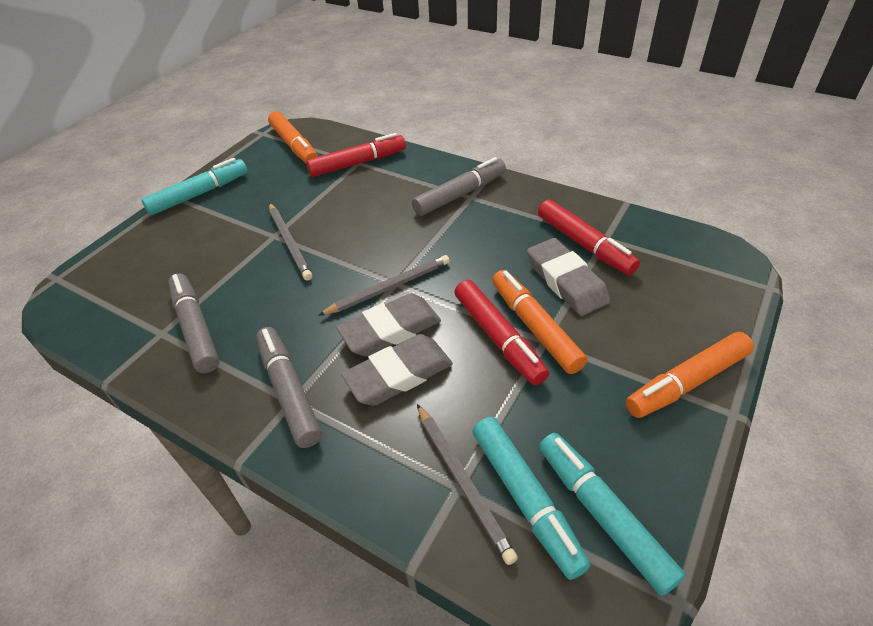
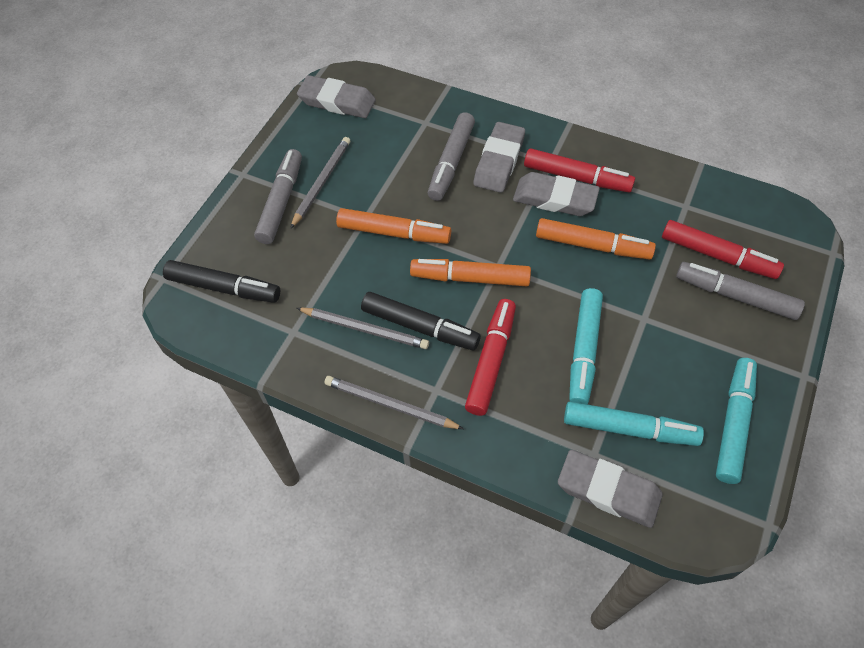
black marker: 0 -> 2
grey eraser: 3 -> 4

